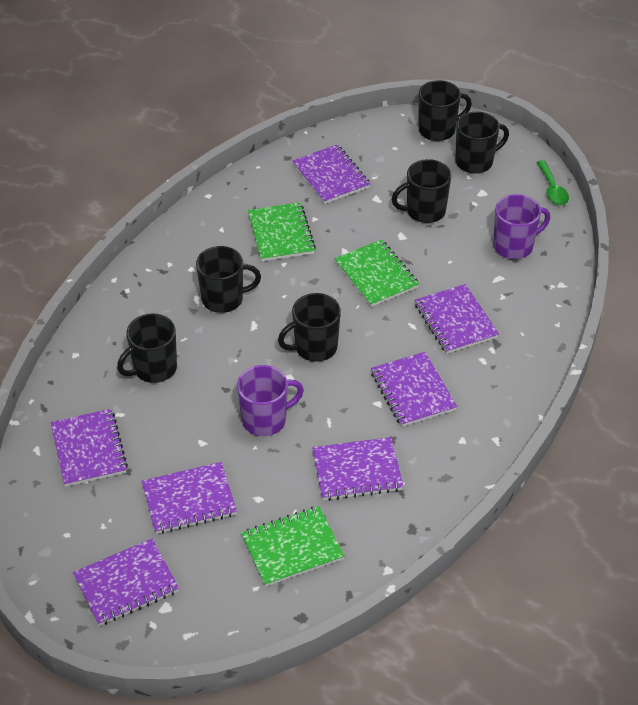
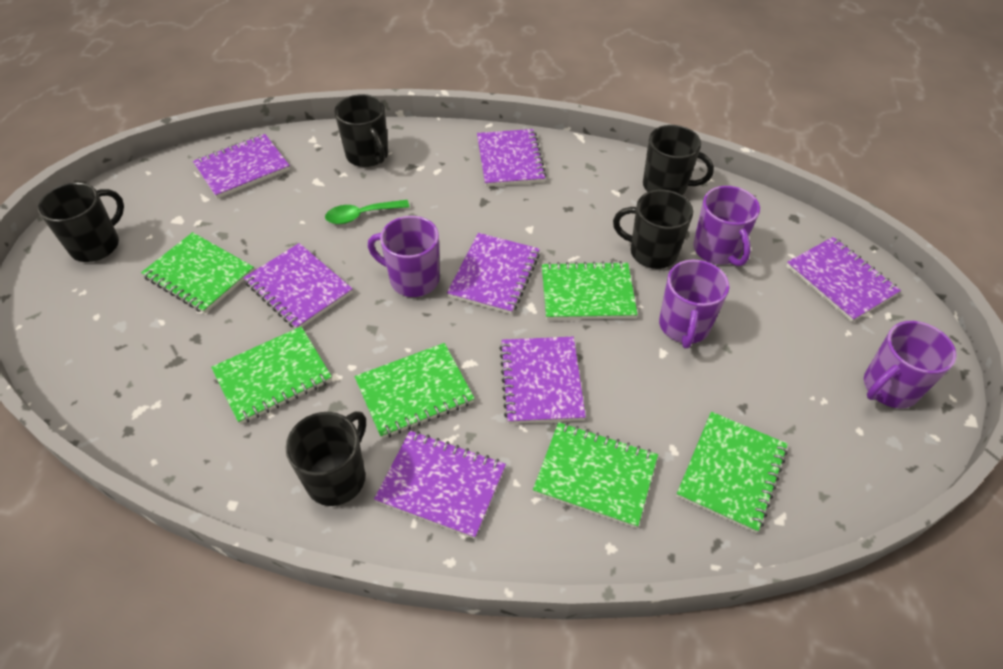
black mug: 6 -> 5
green notebook: 3 -> 6
purple mug: 2 -> 4

